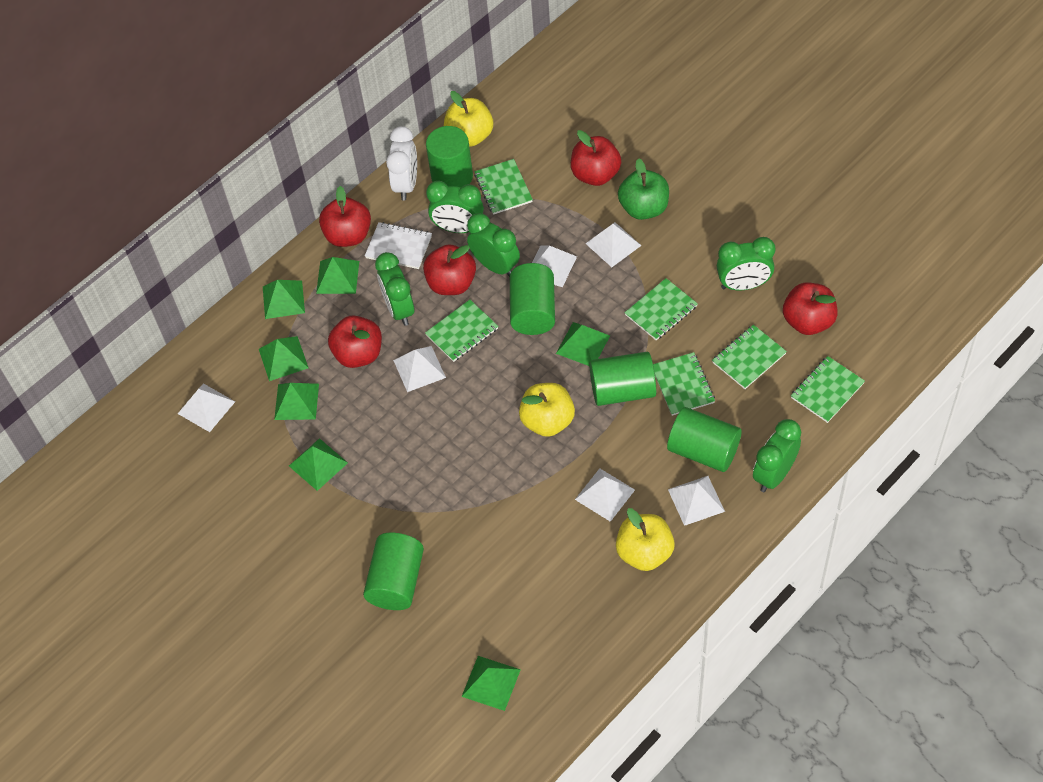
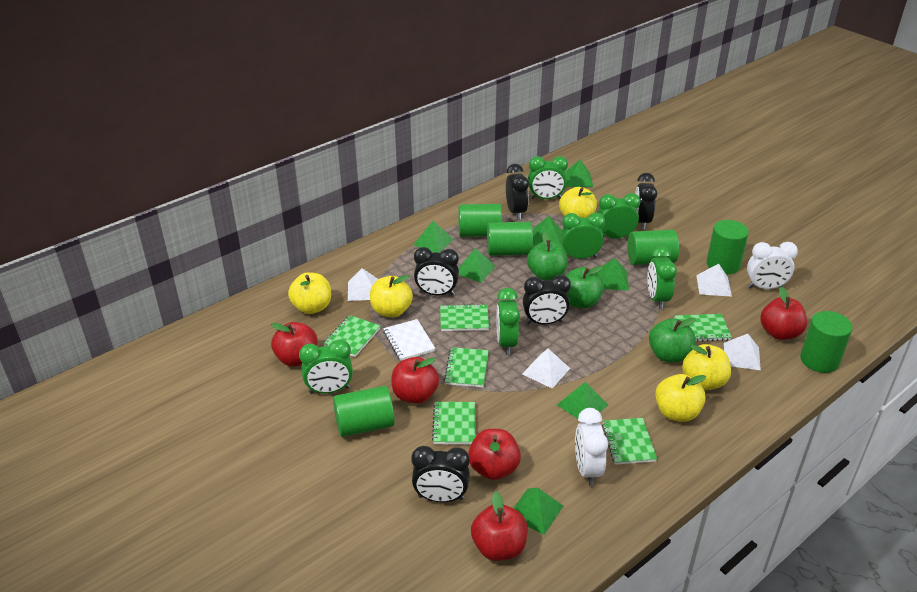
black clock: 0 -> 5
green apple: 1 -> 3
green clock: 5 -> 6
green cylinder: 5 -> 6
white clock: 1 -> 2
white pyramid: 6 -> 4
yellow apple: 3 -> 5

